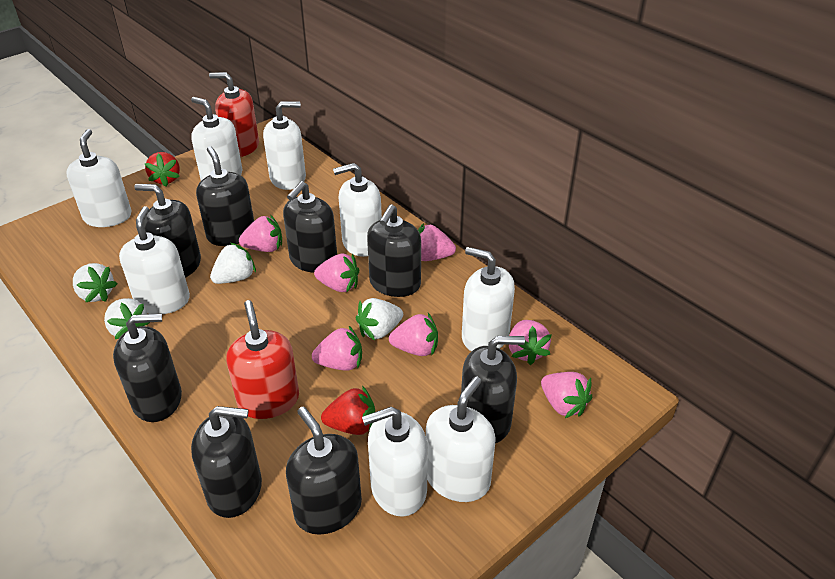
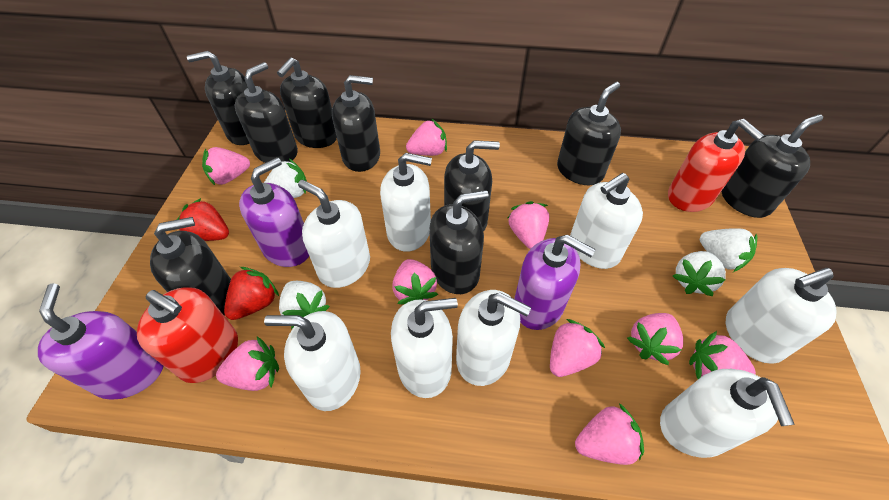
black soap dispenser: 8 -> 9
pink strawberry: 7 -> 9
purple soap dispenser: 0 -> 3

